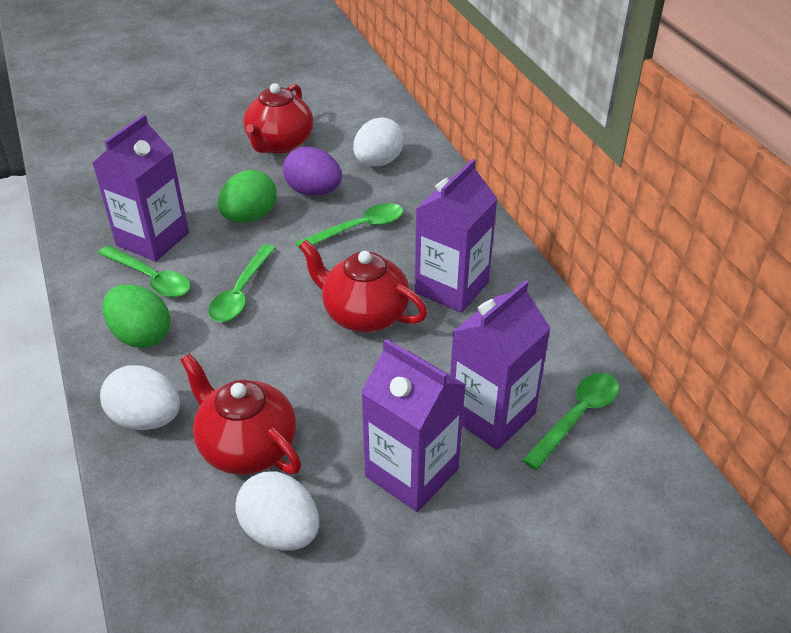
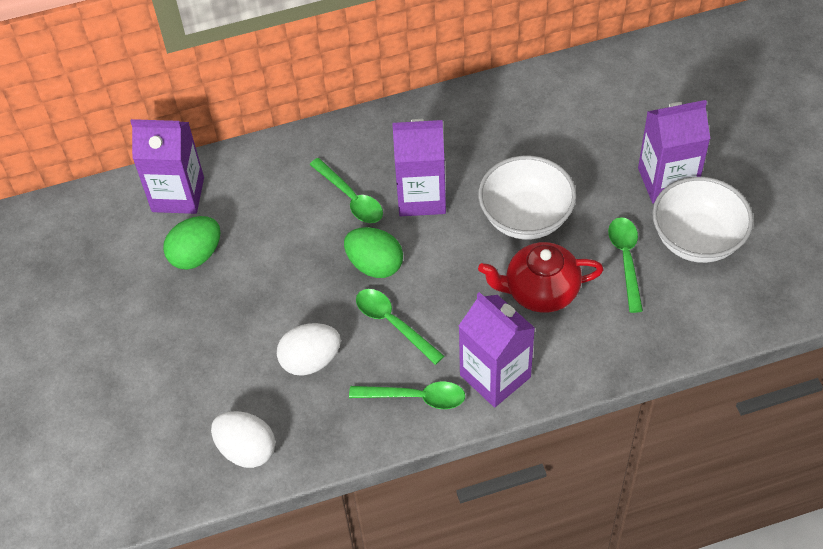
purple egg: 1 -> 0
red teapot: 3 -> 1
white bowl: 0 -> 2
white egg: 3 -> 2

